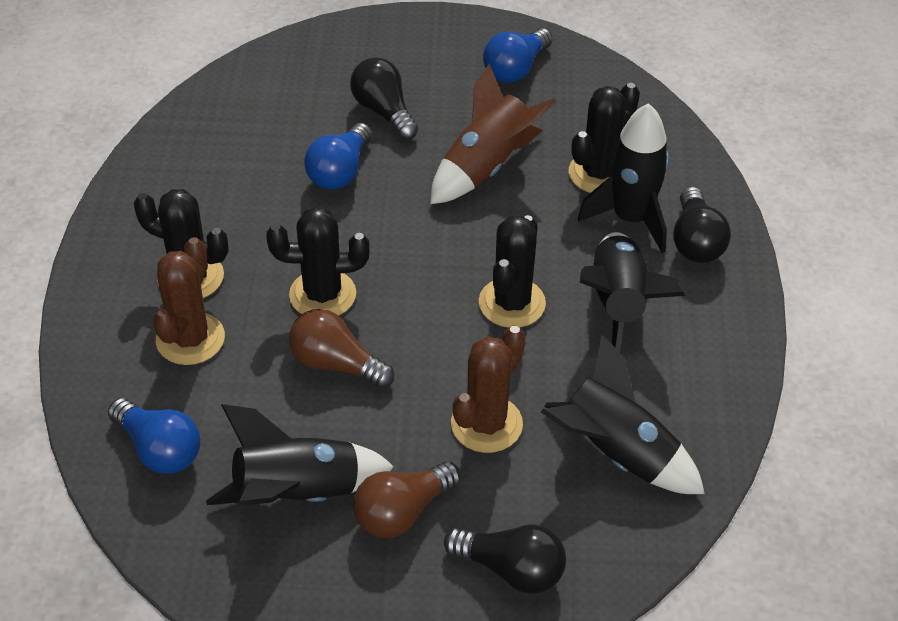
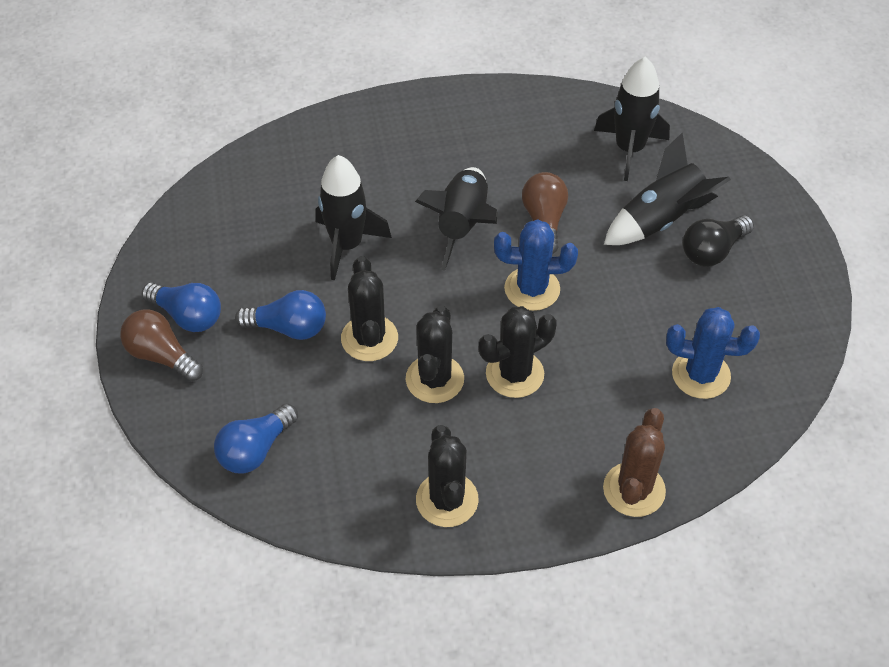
black light bulb: 3 -> 1
blue cactus: 0 -> 2
brown cactus: 2 -> 1
brown rocket: 1 -> 0

